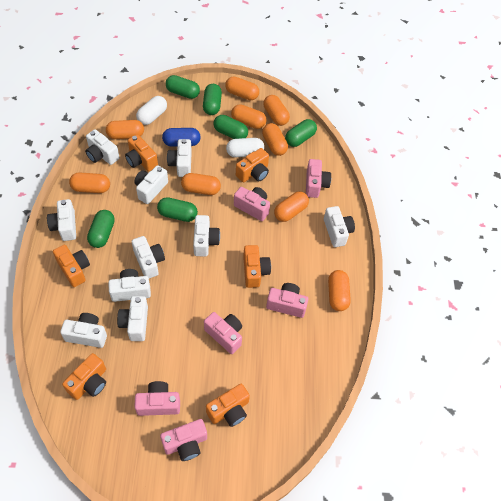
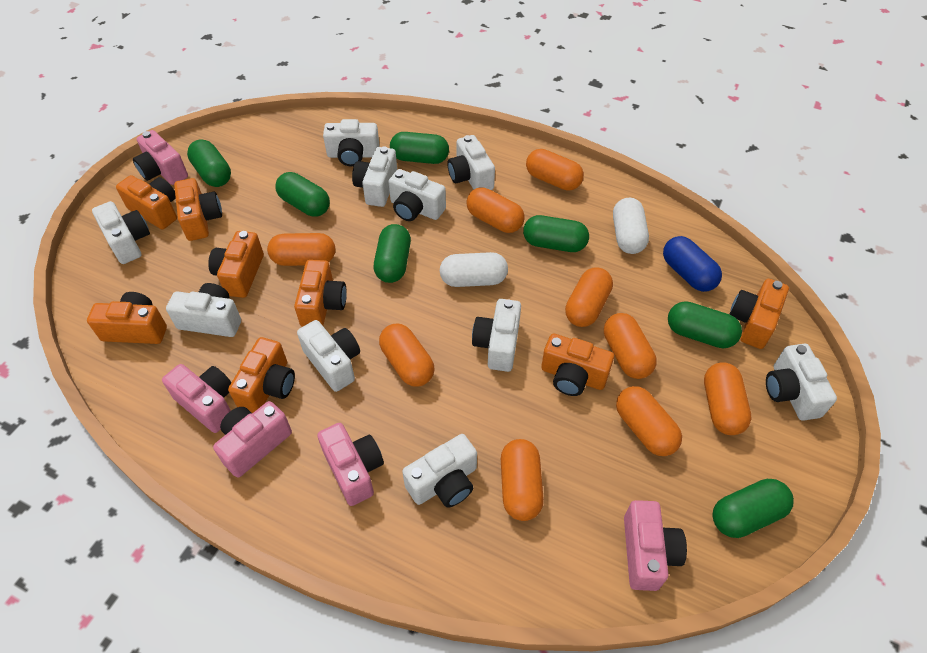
green capsule: 6 -> 7
orange camera: 6 -> 8
pink camera: 6 -> 5

